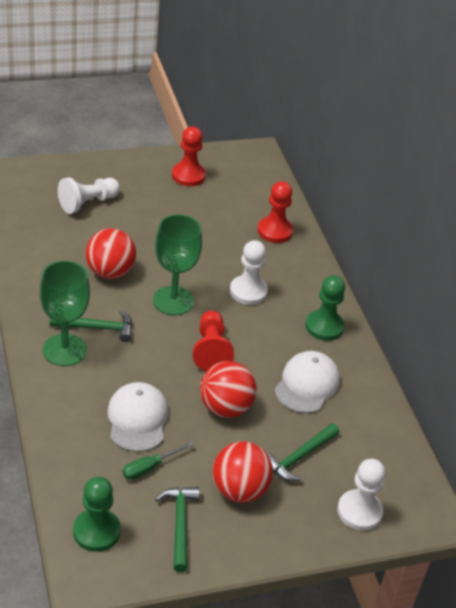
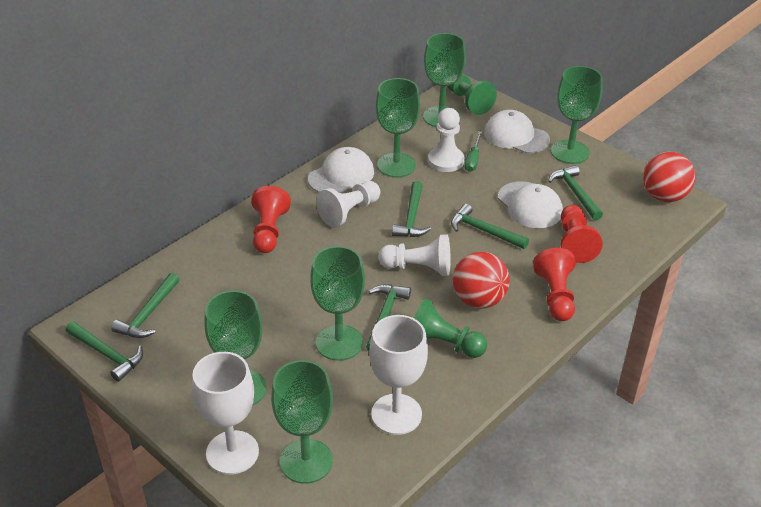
green goblet: 2 -> 6
green hammer: 3 -> 6
red ball: 3 -> 2
white cap: 2 -> 3
white goblet: 0 -> 2

